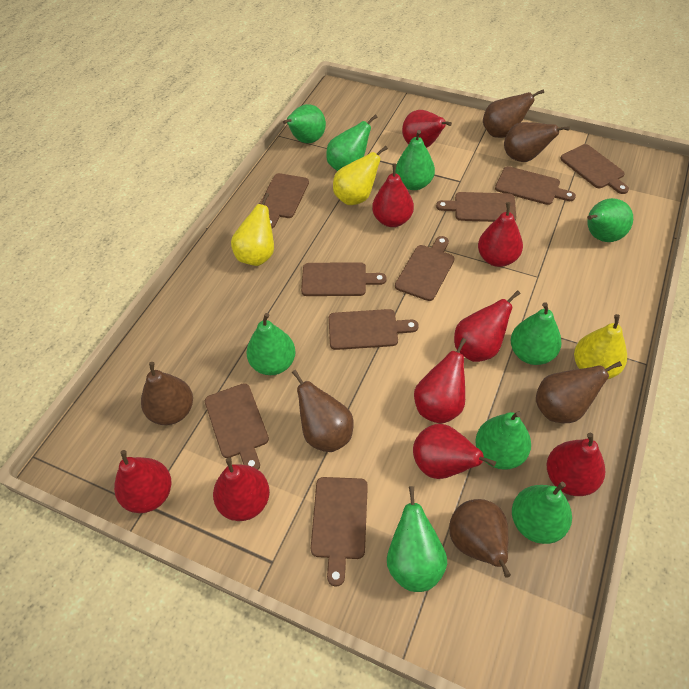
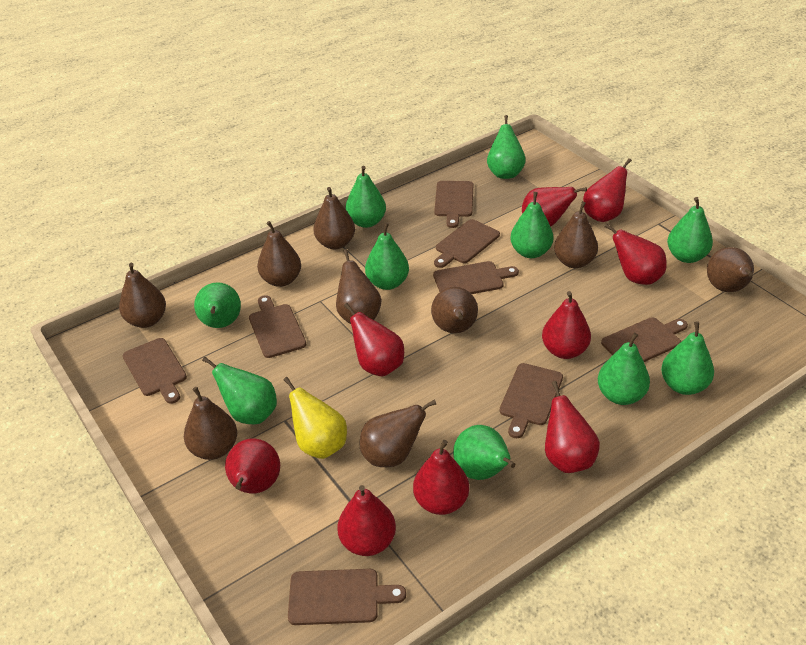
brown cutting board: 9 -> 8
brown pear: 6 -> 9
green pear: 9 -> 10
yellow pear: 3 -> 1

